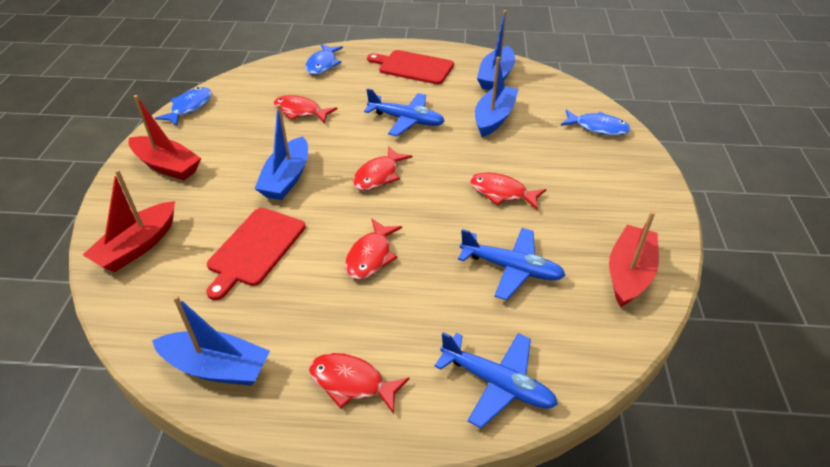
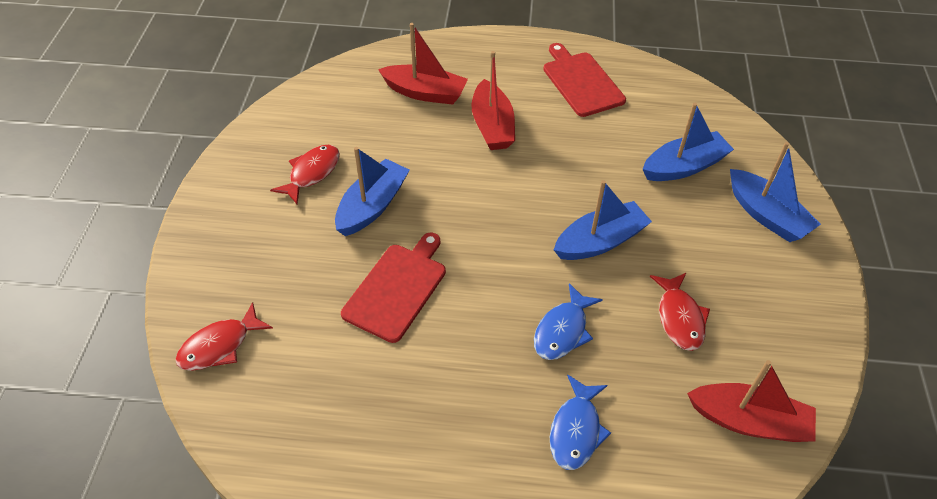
blue fish: 3 -> 2
blue plane: 3 -> 0
red fish: 5 -> 3

